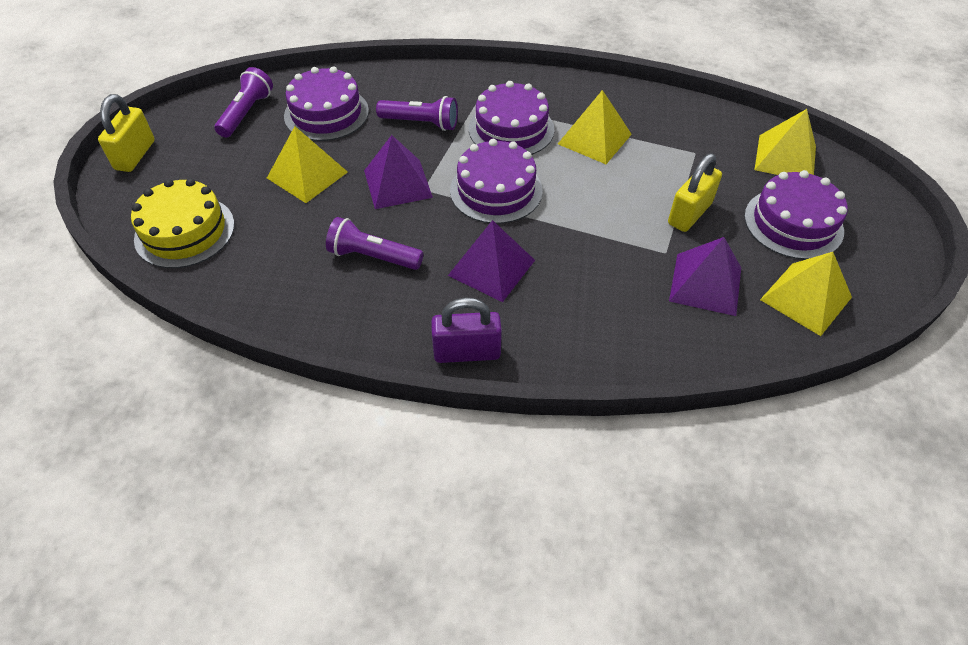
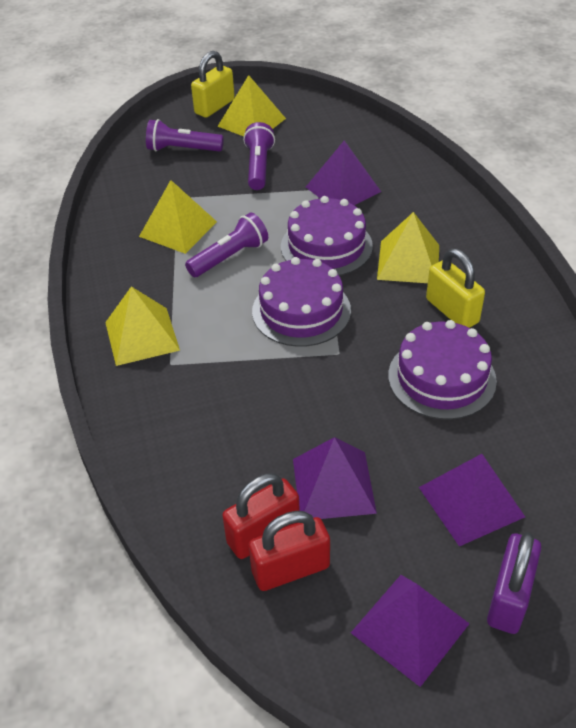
purple cake: 4 -> 3
purple pyramid: 3 -> 4
red padlock: 0 -> 2
yellow cake: 1 -> 0

